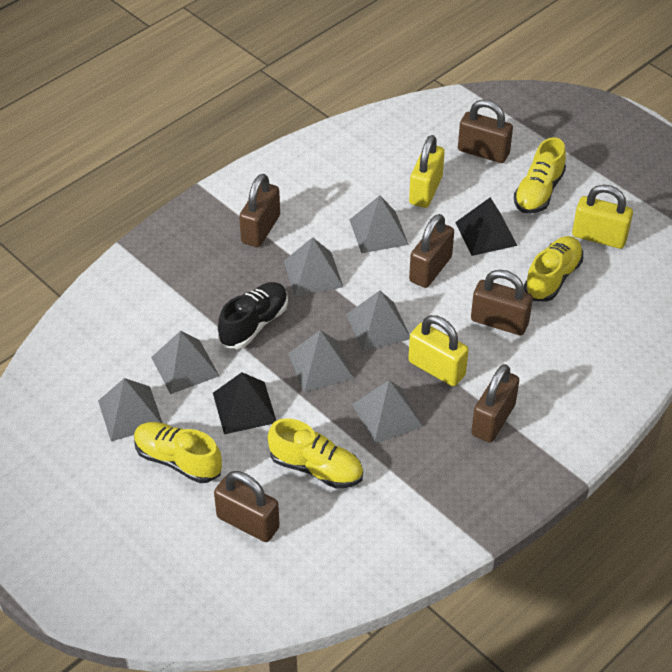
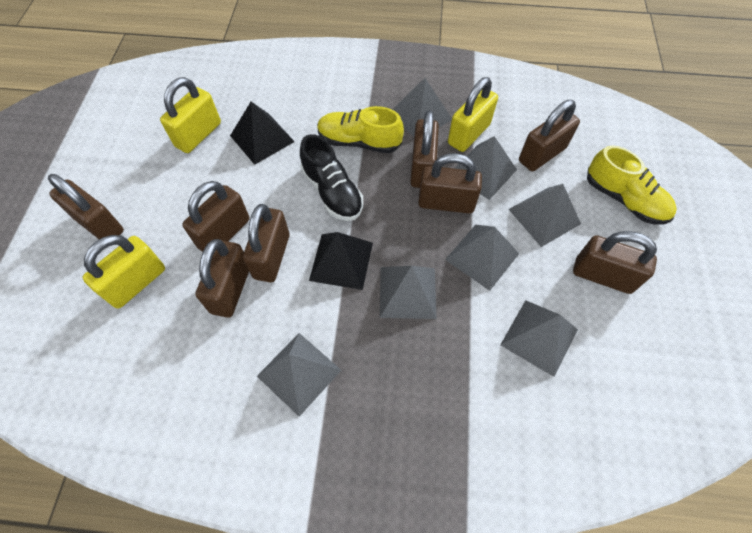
brown padlock: 6 -> 8
yellow shoe: 4 -> 2

